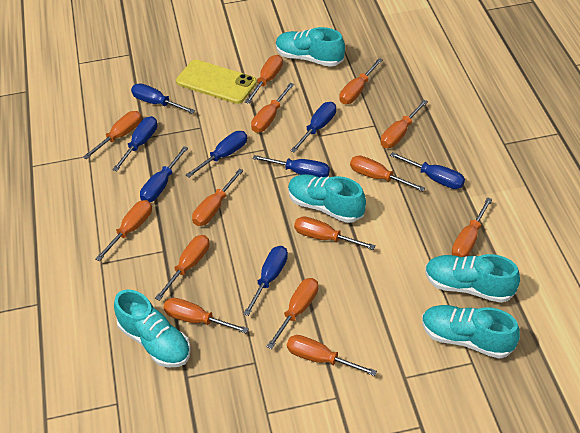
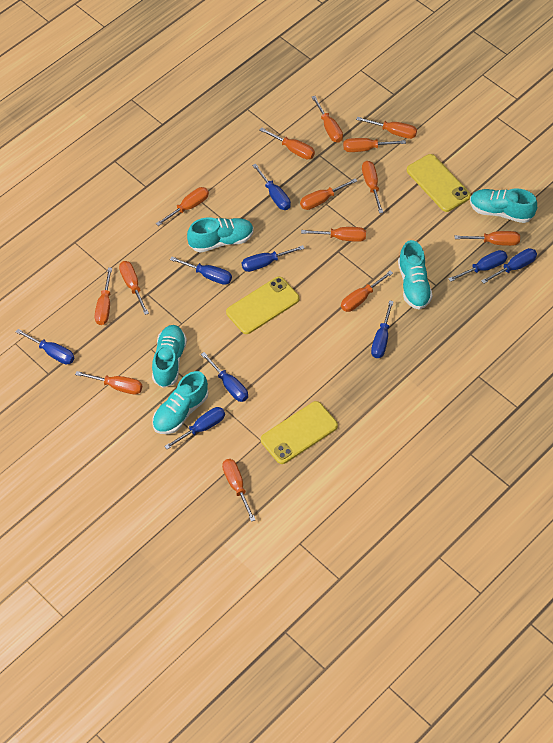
blue screwdriver: 8 -> 9
yellow phone: 1 -> 3

